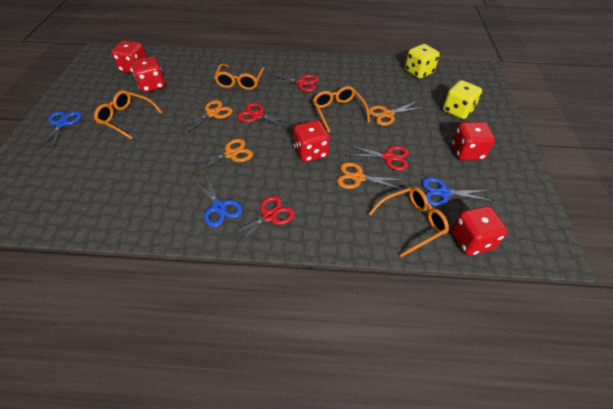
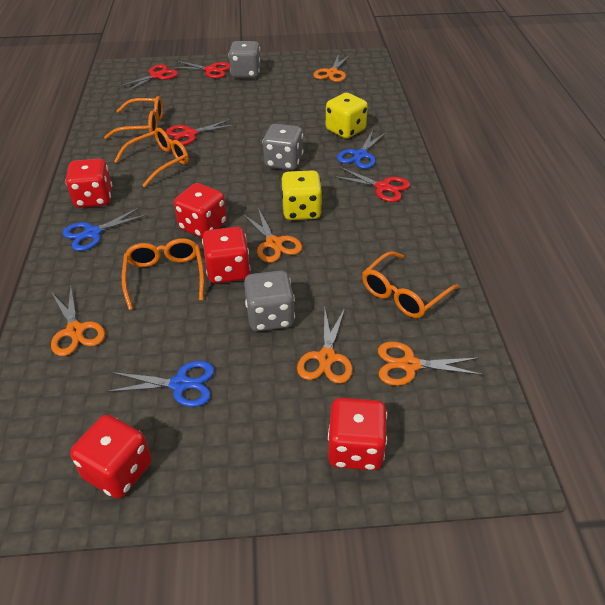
grey dice: 0 -> 3
orange scissors: 4 -> 5

